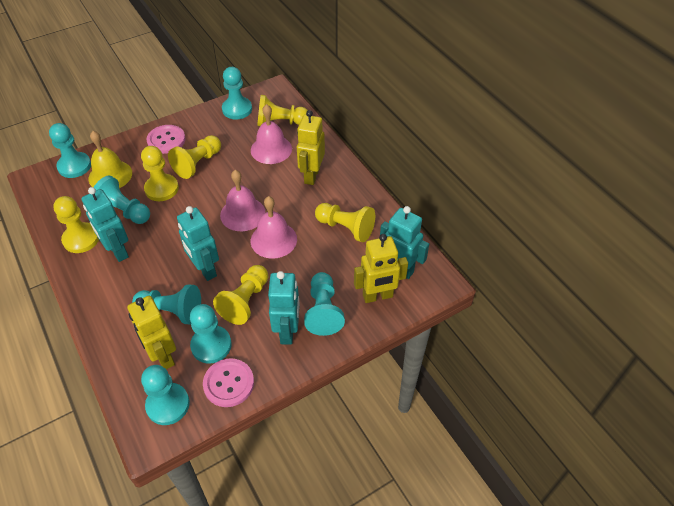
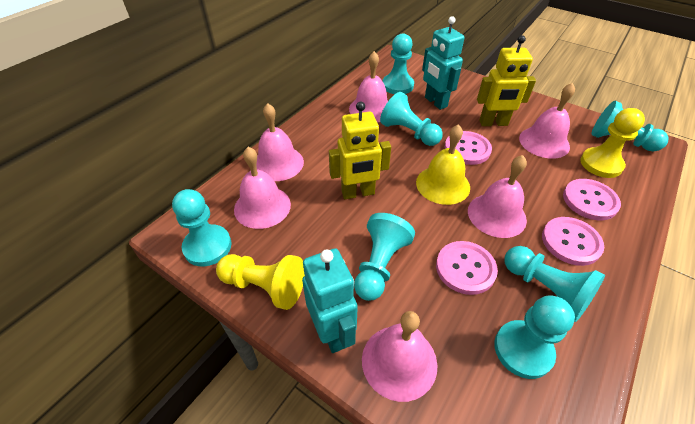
pink bell: 3 -> 6
pink button: 2 -> 4
turquoise robot: 4 -> 2
yellow pawn: 6 -> 2
yellow robot: 3 -> 2

